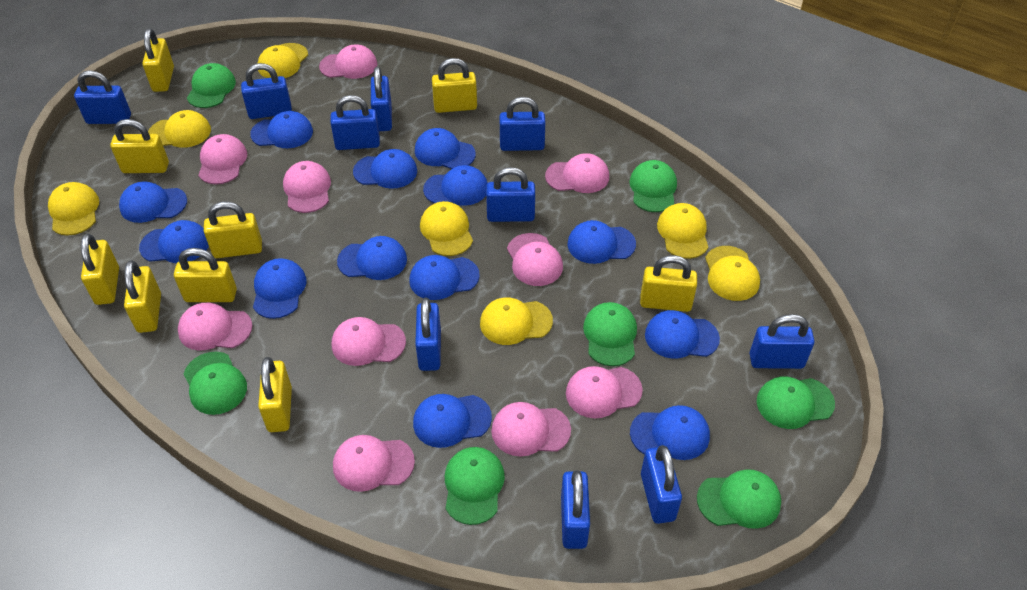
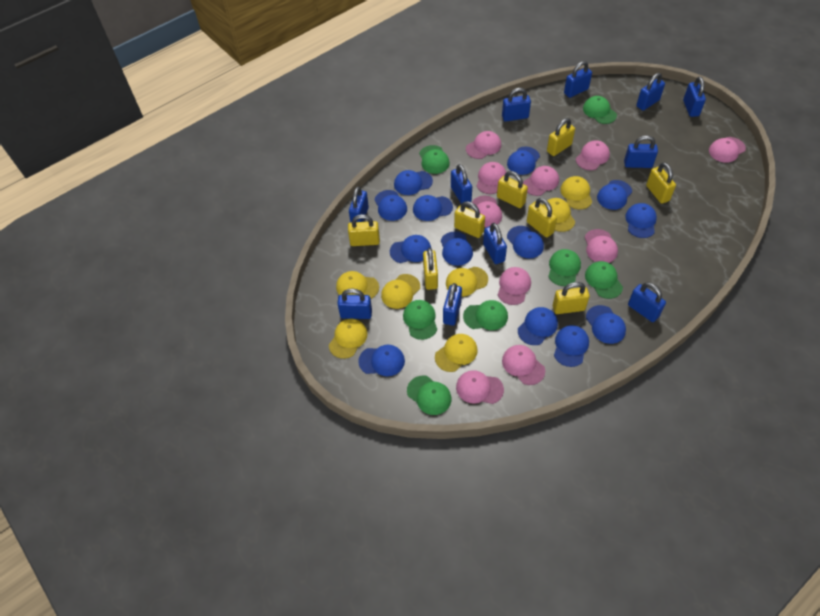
blue padlock: 10 -> 11
yellow padlock: 9 -> 8

